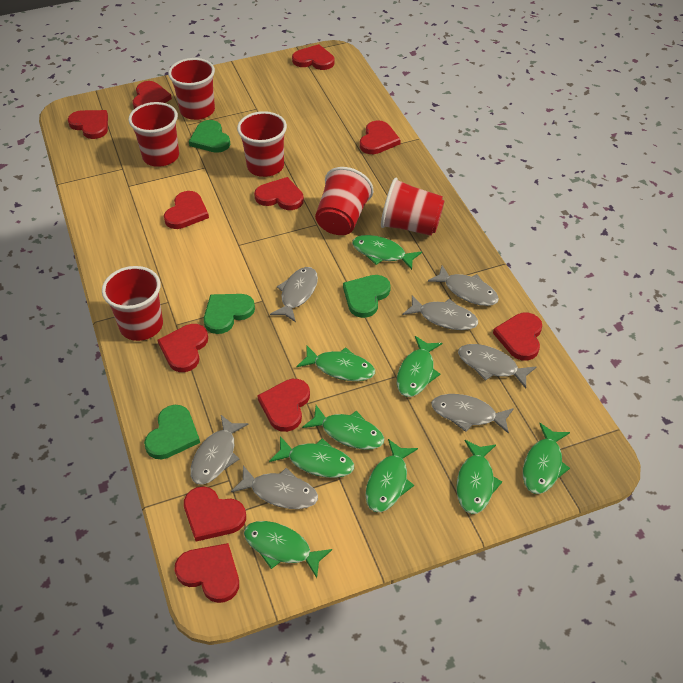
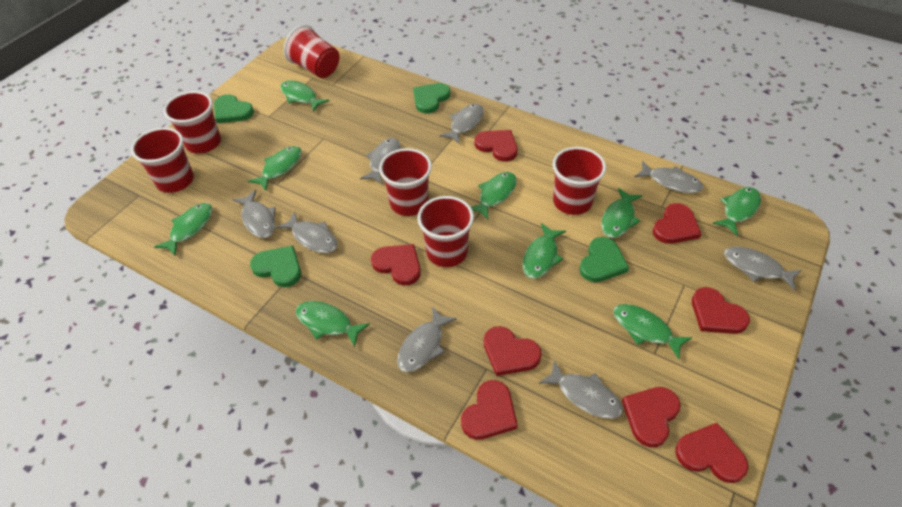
grey fish: 7 -> 8
red heart: 11 -> 8

